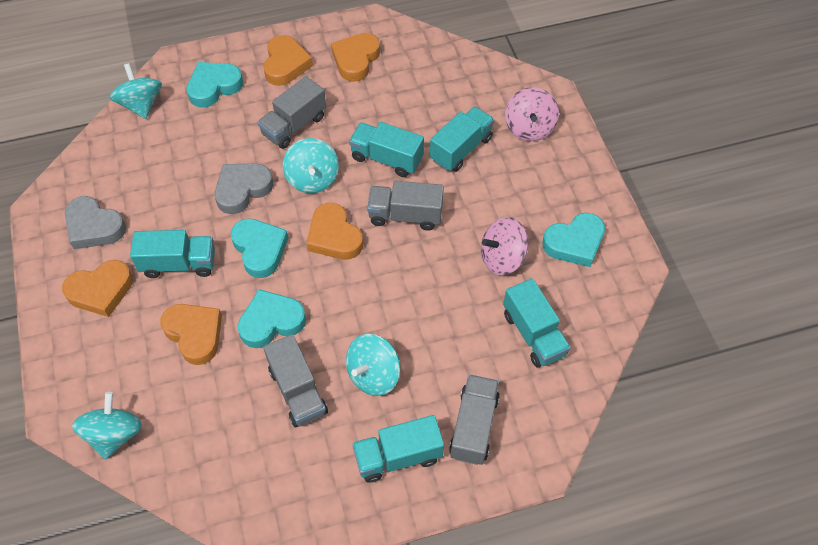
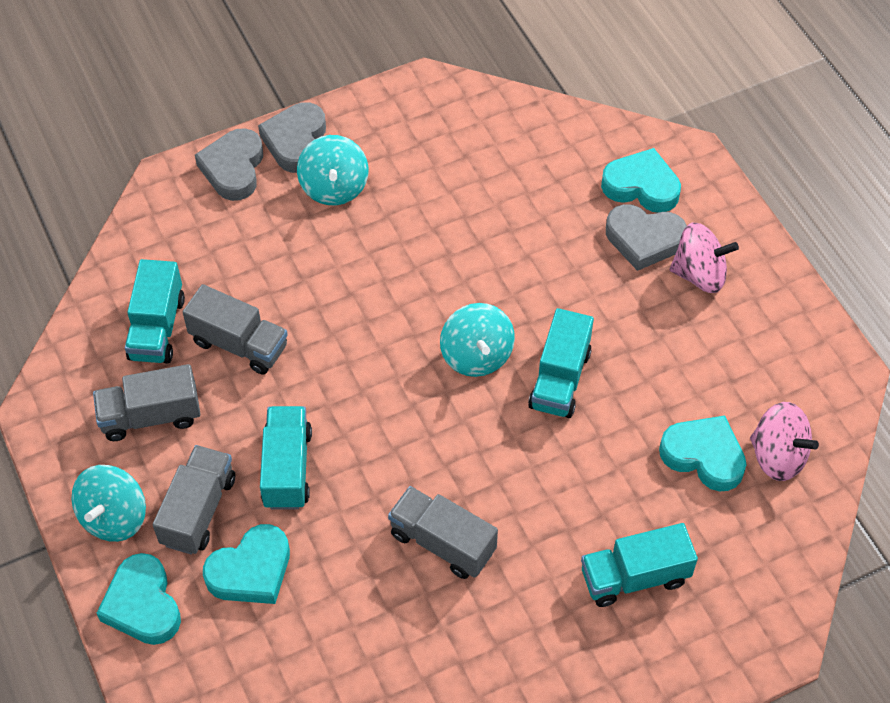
grey heart: 2 -> 3
orange heart: 5 -> 0
turquoise spinning top: 4 -> 3
turquoise truck: 5 -> 4

